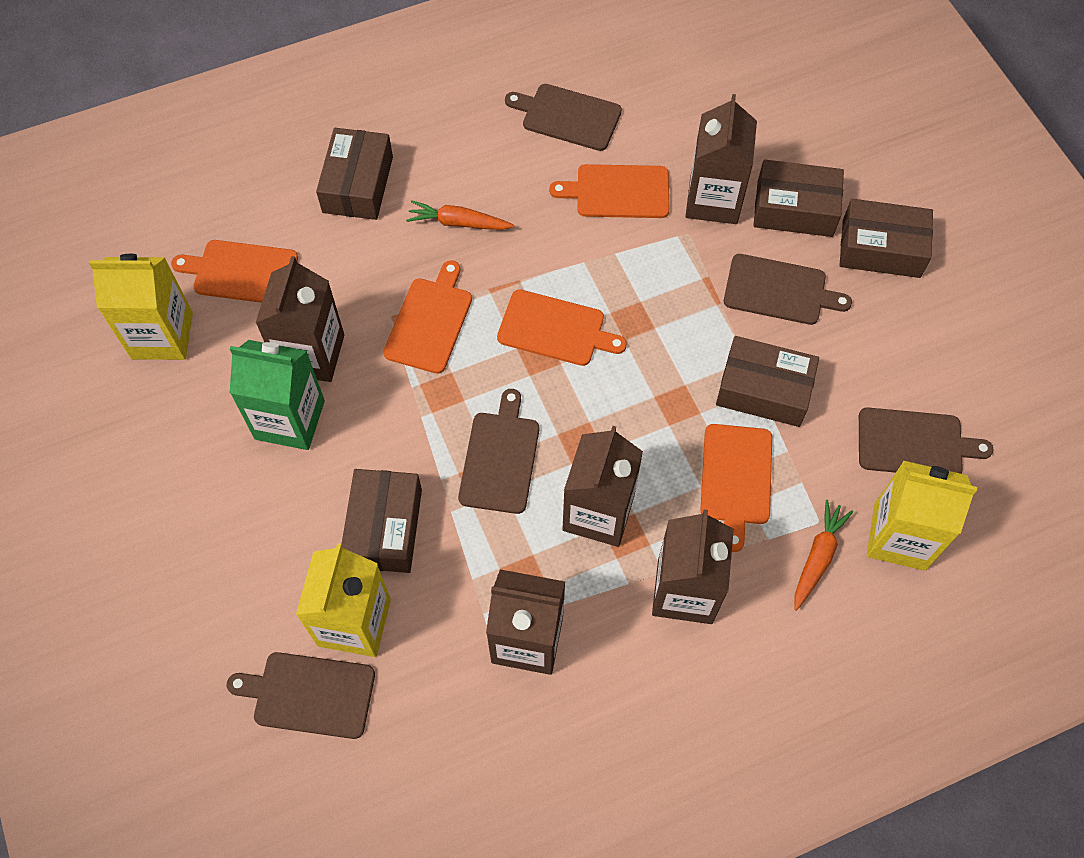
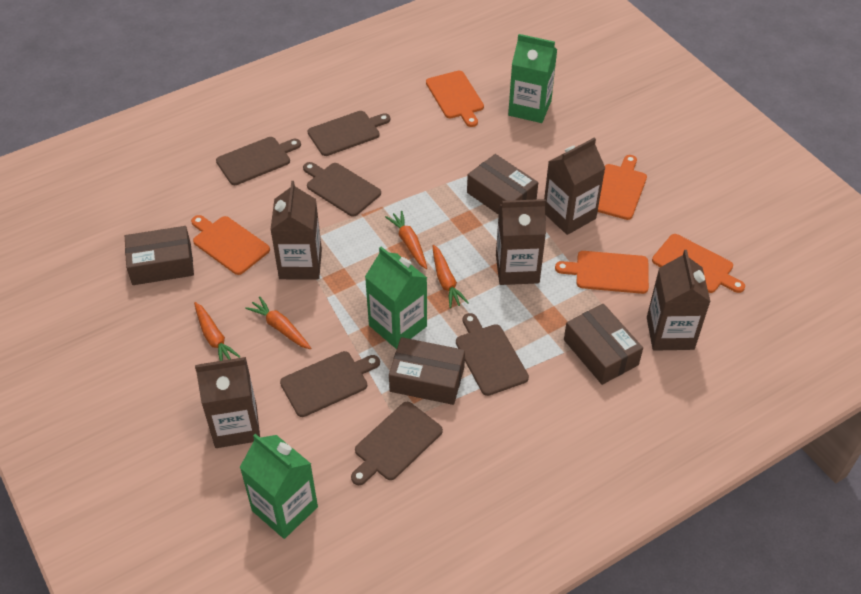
brown box: 5 -> 4
brown cutting board: 5 -> 6
green carton: 1 -> 3
orange carrot: 2 -> 4
yellow carton: 3 -> 0

